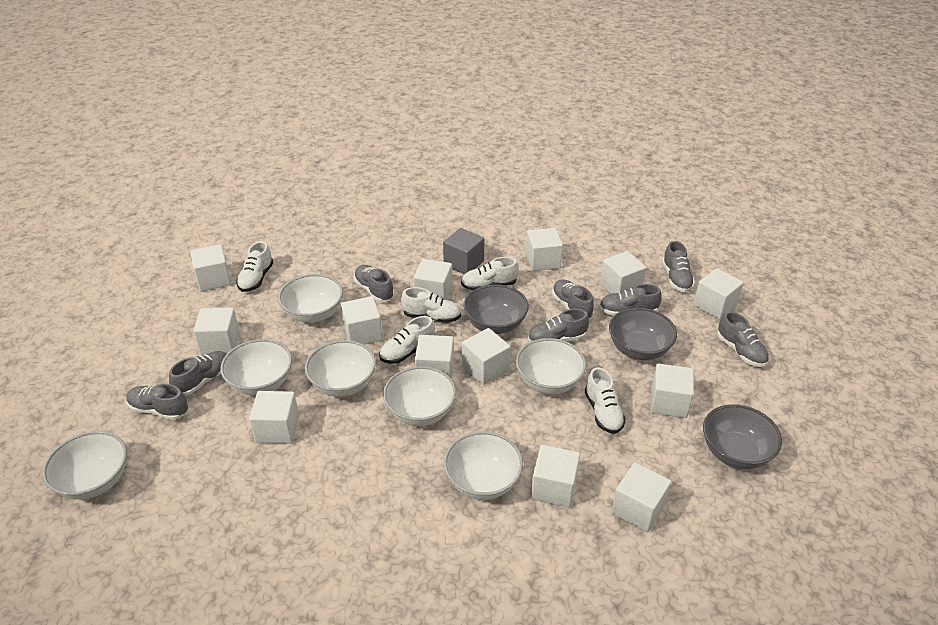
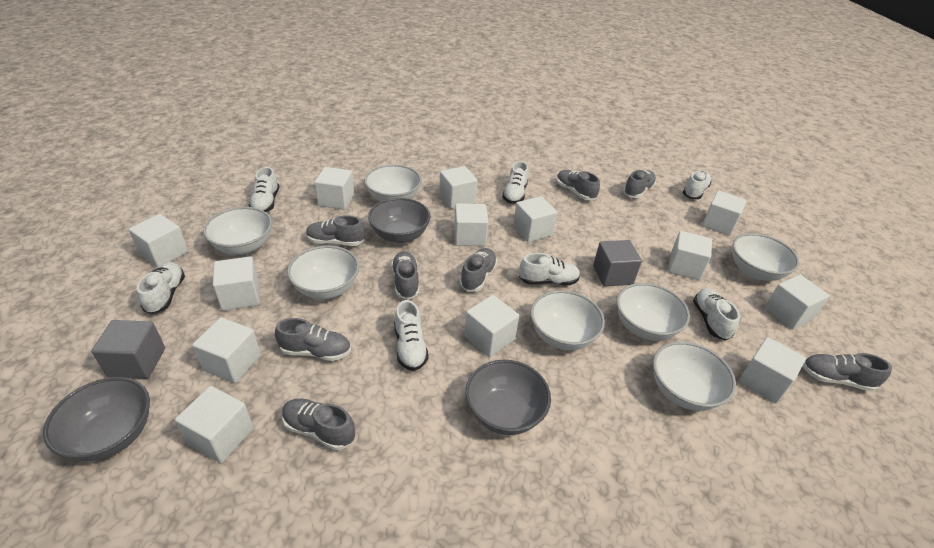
grey cube: 1 -> 2
white shoe: 5 -> 7

